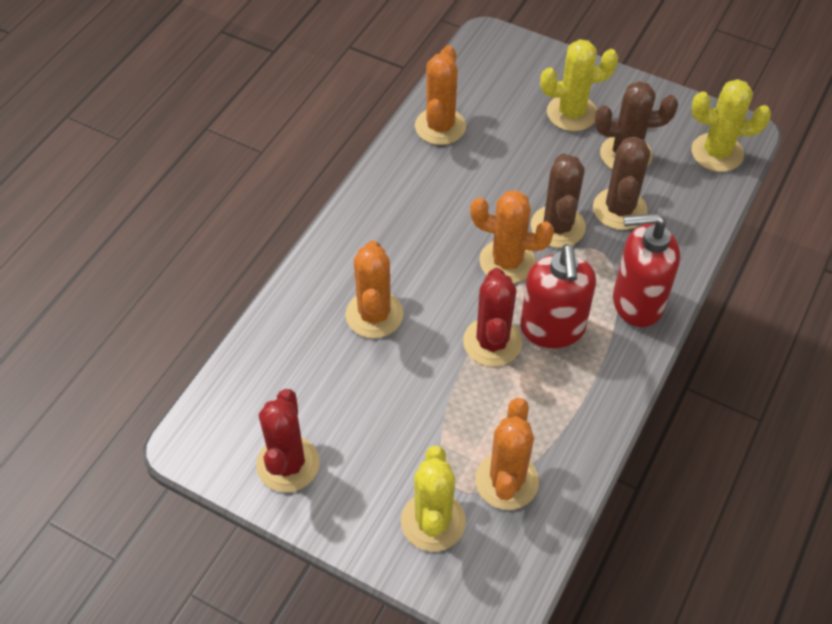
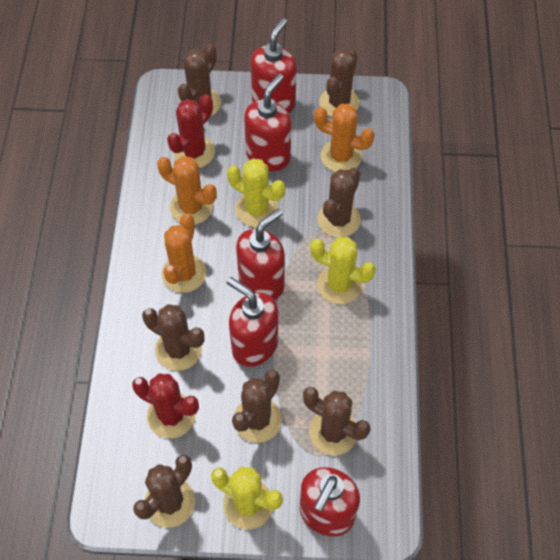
brown cactus: 3 -> 7
orange cactus: 4 -> 3
red soap dispenser: 2 -> 5

